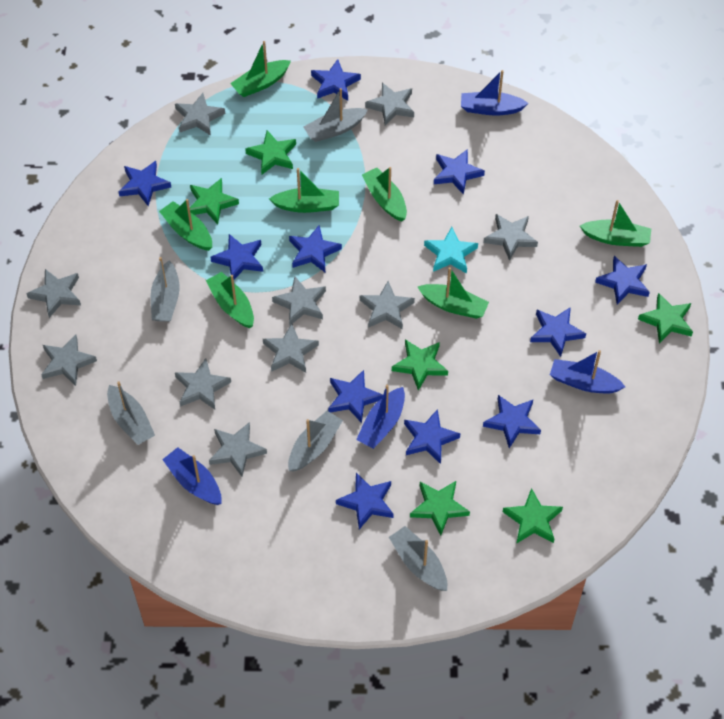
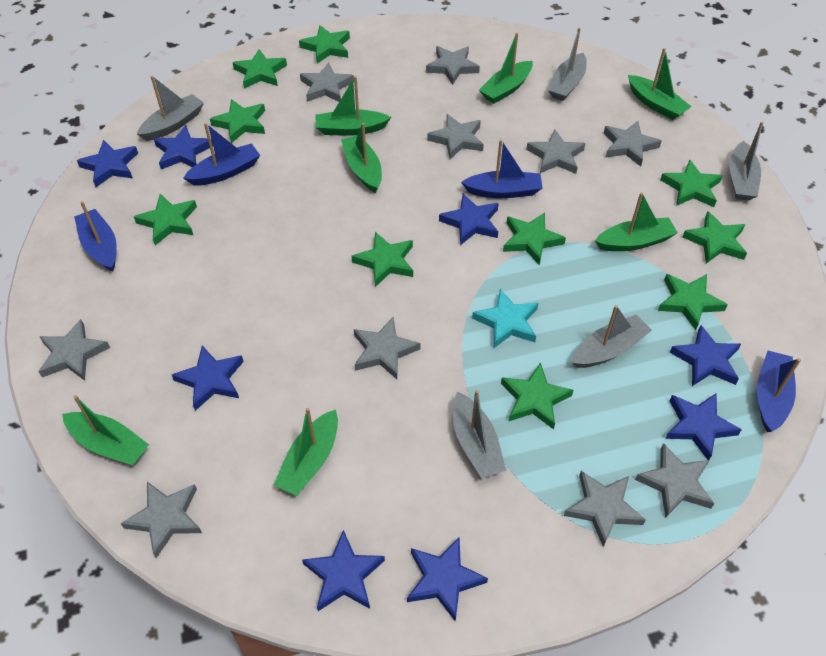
blue star: 11 -> 8
green star: 6 -> 10

